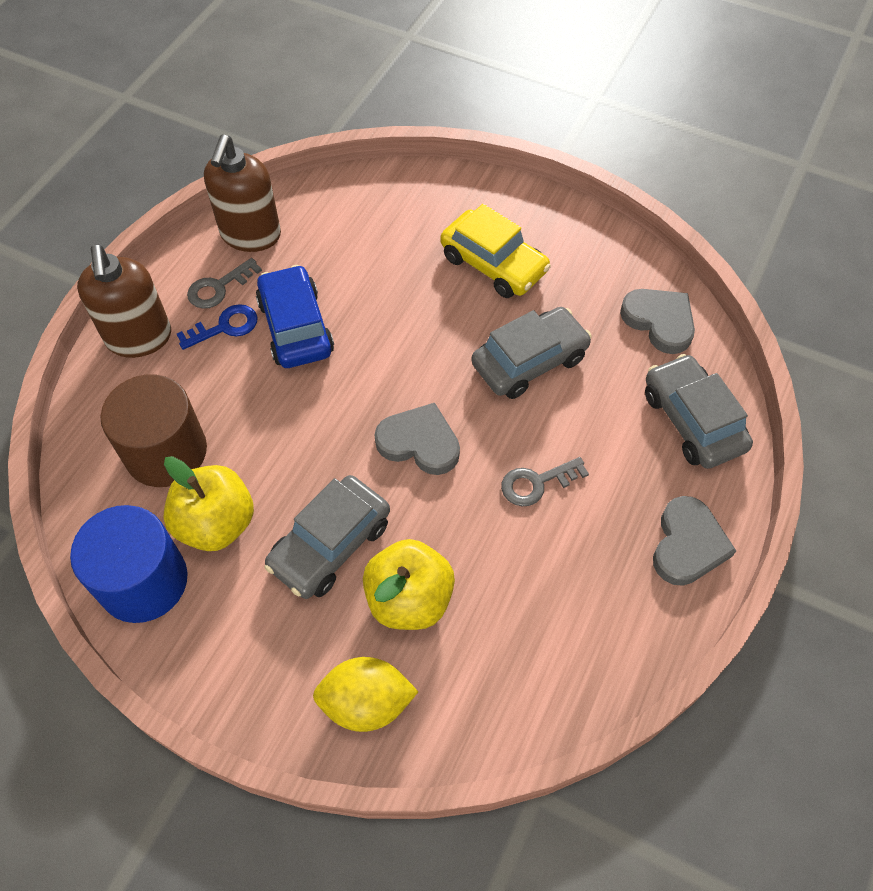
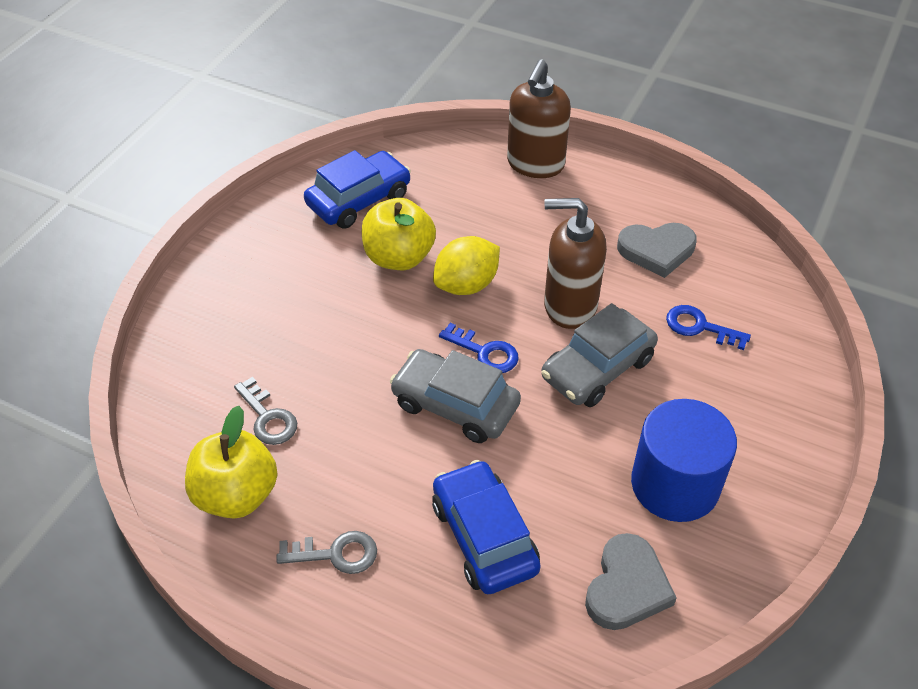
blue car: 1 -> 2
blue key: 1 -> 2
brown cylinder: 1 -> 0
grey car: 3 -> 2
grey heart: 3 -> 2
yellow car: 1 -> 0

